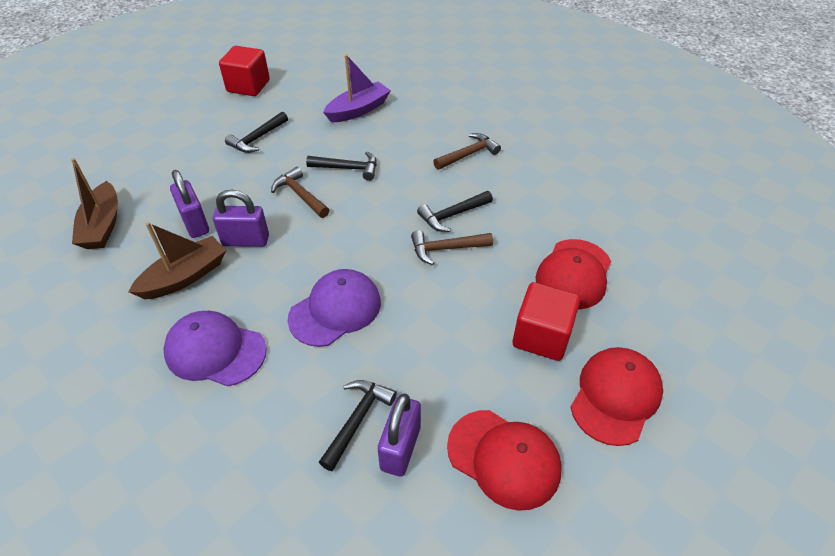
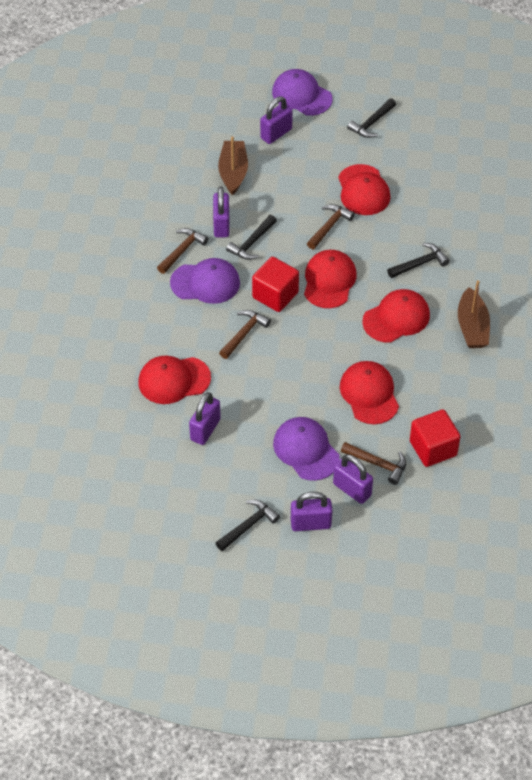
brown hammer: 3 -> 4
purple boat: 1 -> 0
purple cap: 2 -> 3
purple padlock: 3 -> 5
red cap: 3 -> 5

